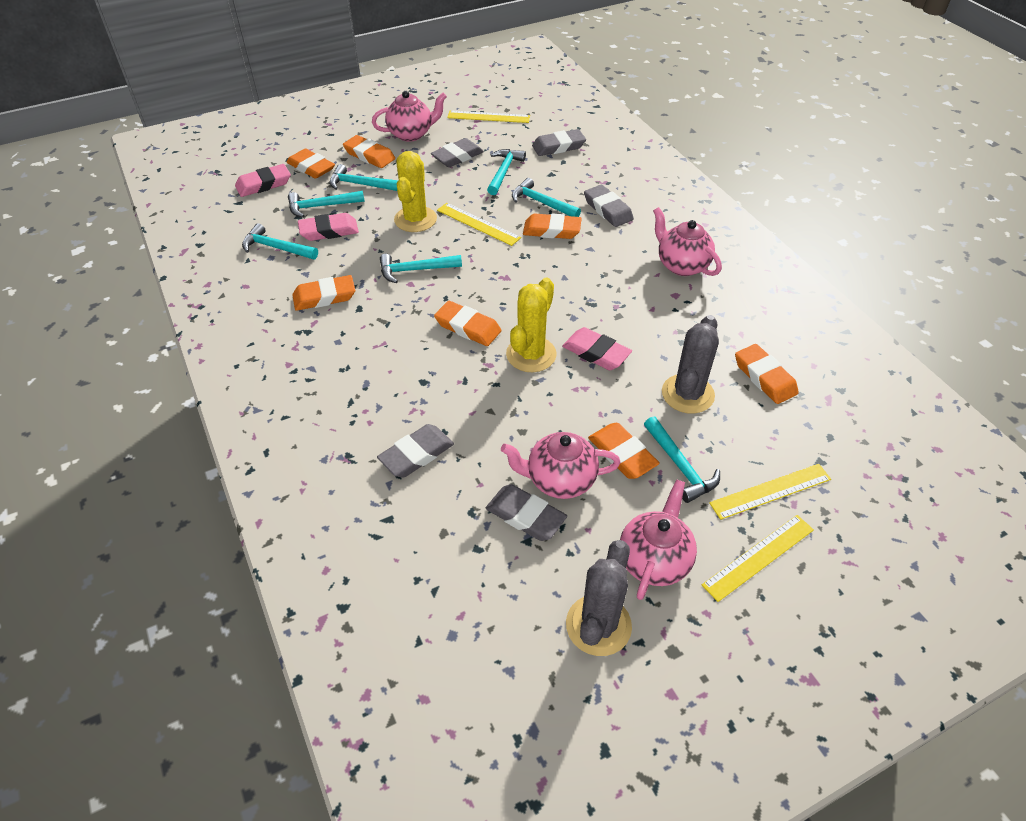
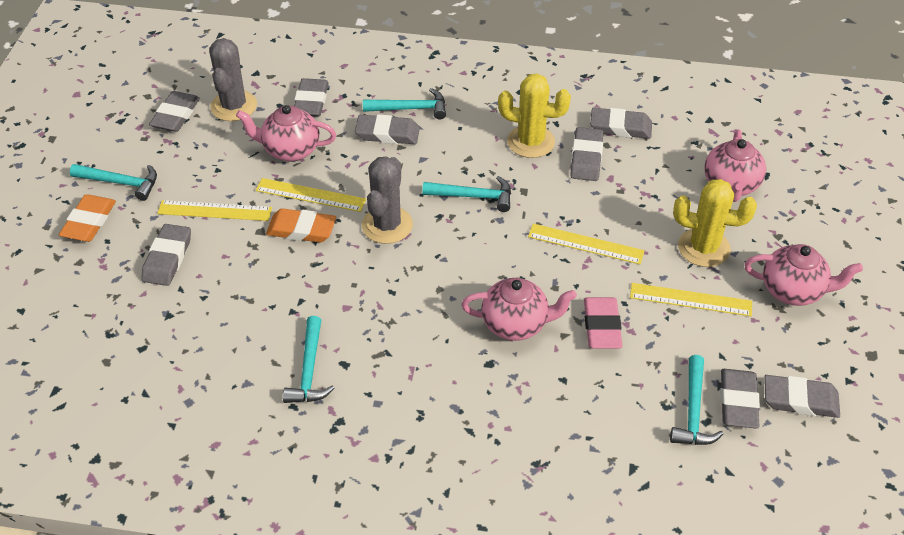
grey eraser: 5 -> 8
orange eraser: 7 -> 2
pink eraser: 3 -> 1
turquoise hammer: 7 -> 5

